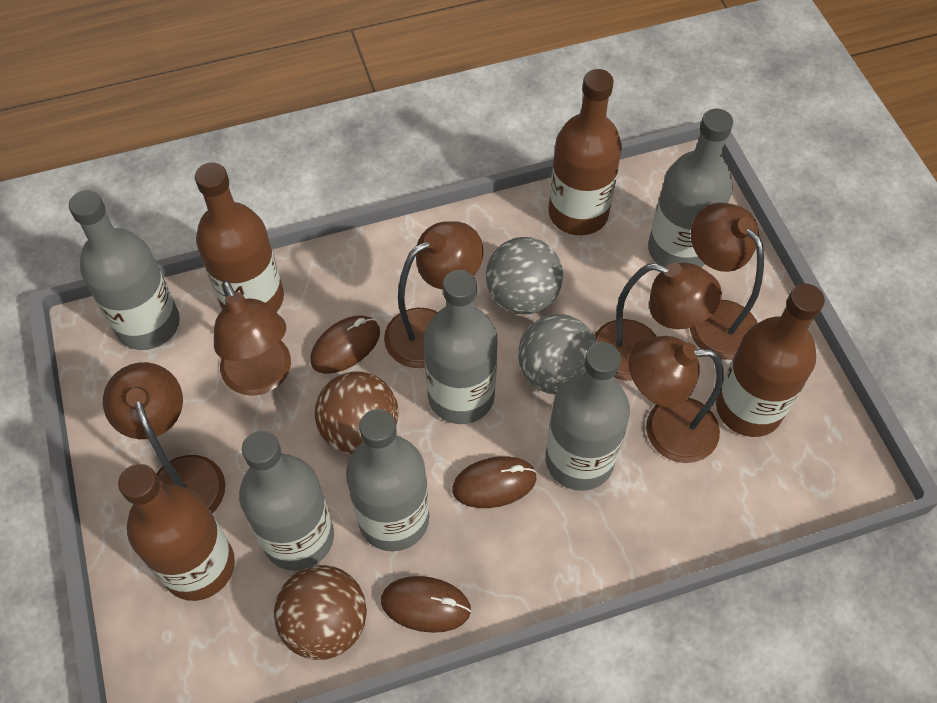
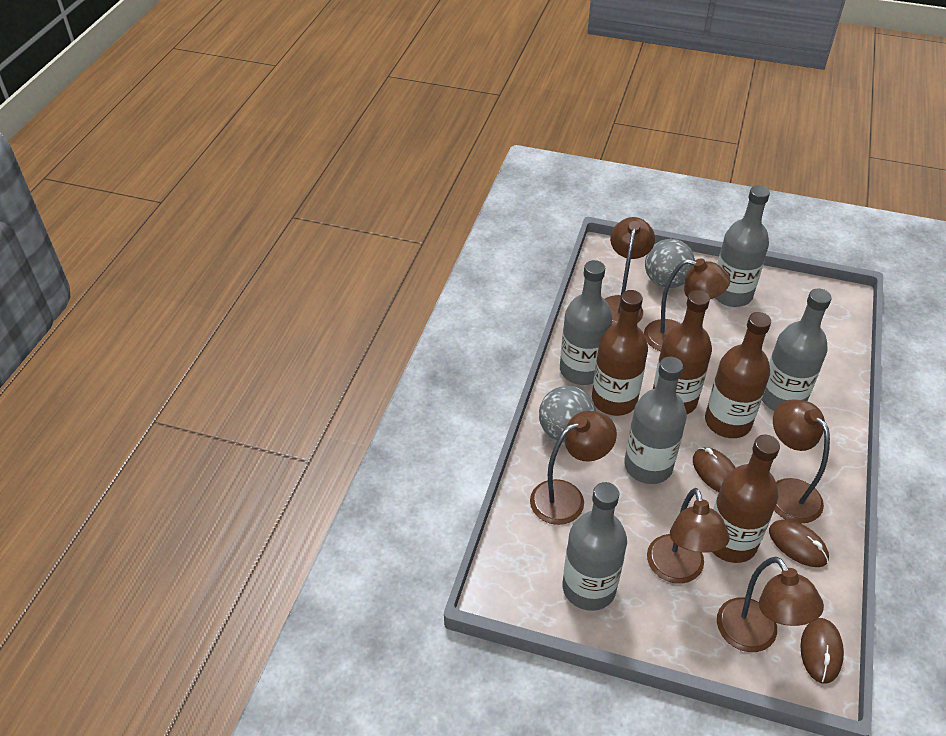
brown ball: 2 -> 0
grey bottle: 6 -> 5

